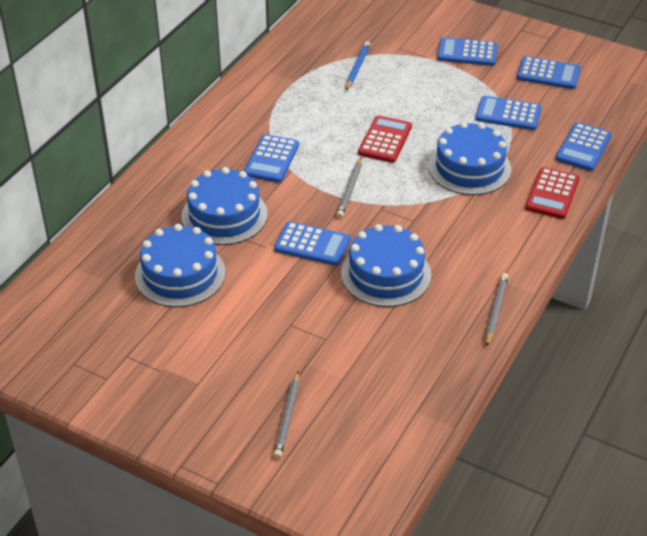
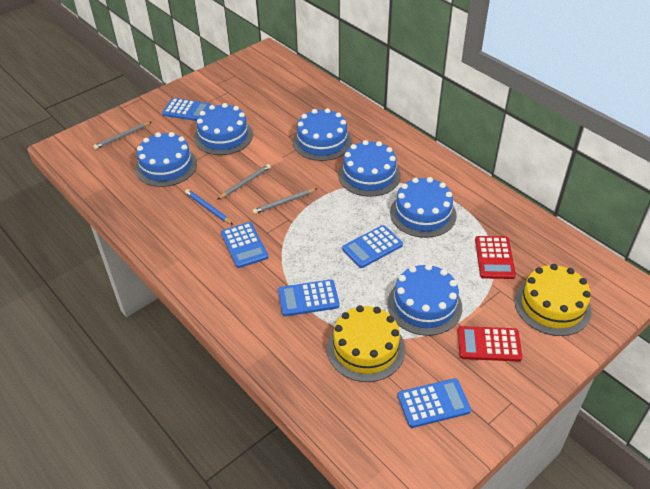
blue cake: 4 -> 6
blue calculator: 6 -> 5
yellow cake: 0 -> 2

